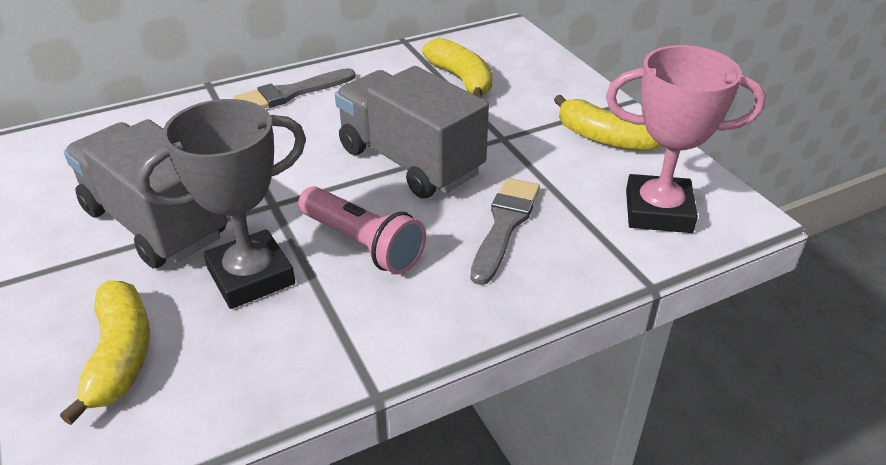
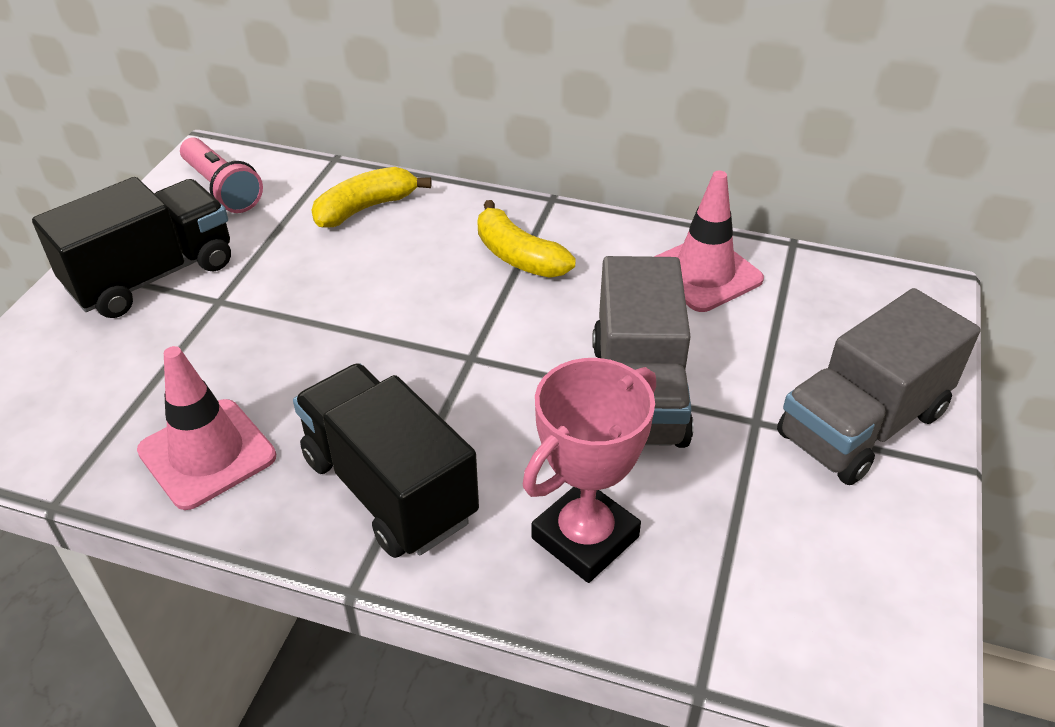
black truck: 0 -> 2
grey brush: 2 -> 0
grey trophy: 1 -> 0
pink traffic cone: 0 -> 2
yellow banana: 3 -> 2

